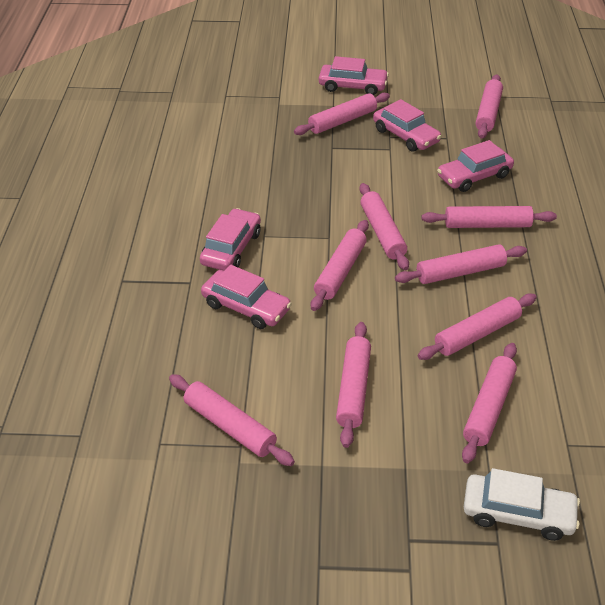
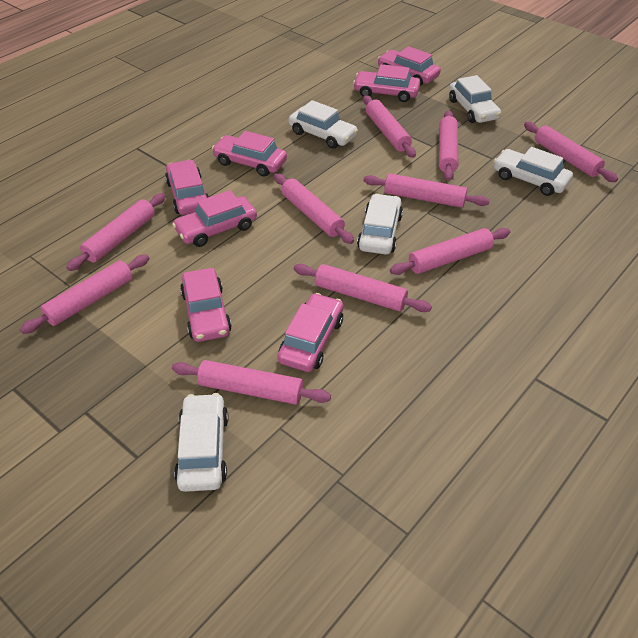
pink car: 5 -> 7
white car: 1 -> 5

